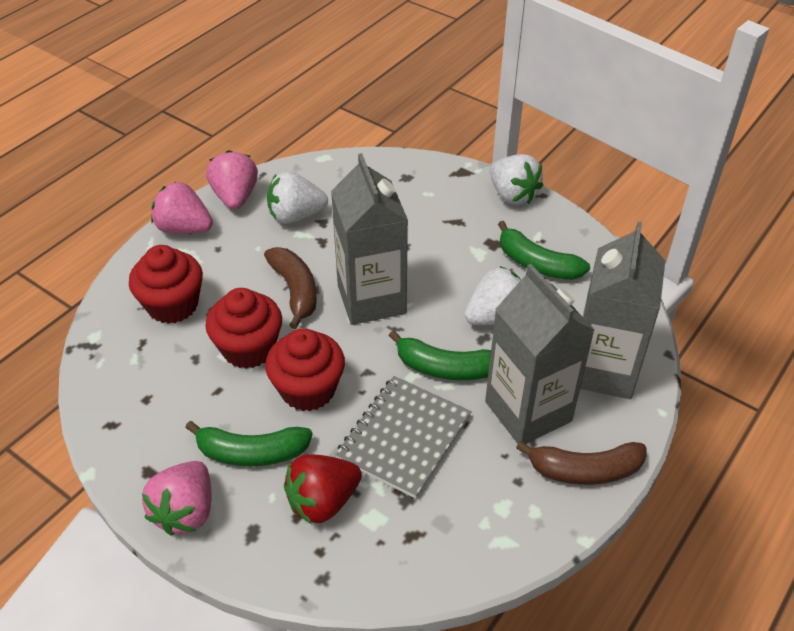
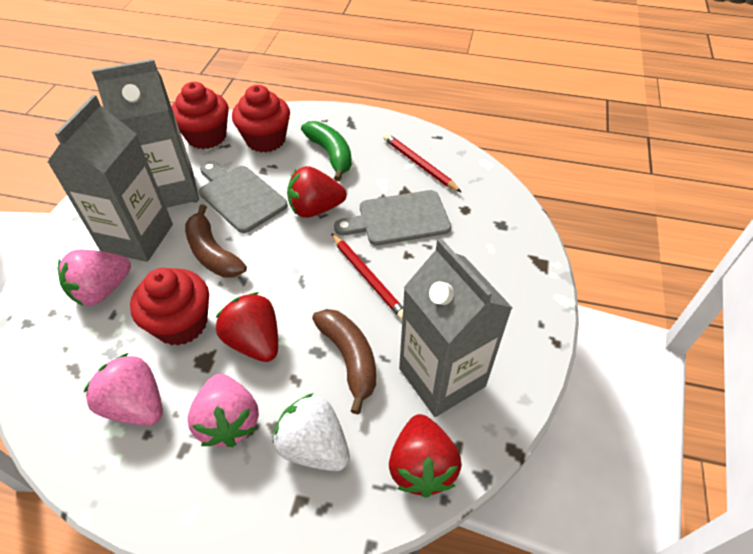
green banana: 3 -> 1
grey cutting board: 0 -> 2
grey notebook: 1 -> 0
red pencil: 0 -> 2
red strawberry: 1 -> 3
white strawberry: 3 -> 1

